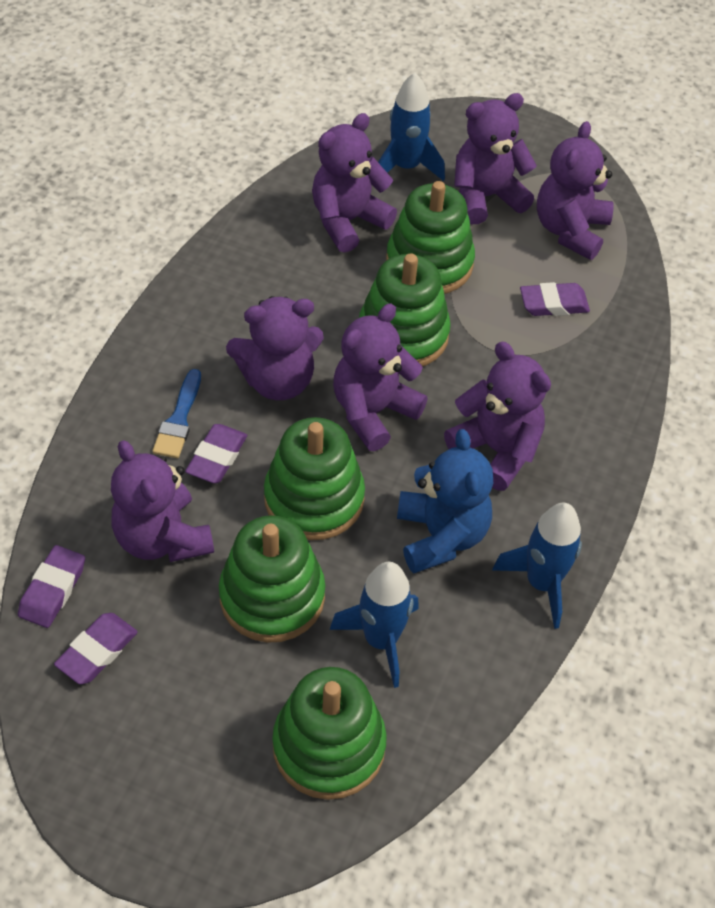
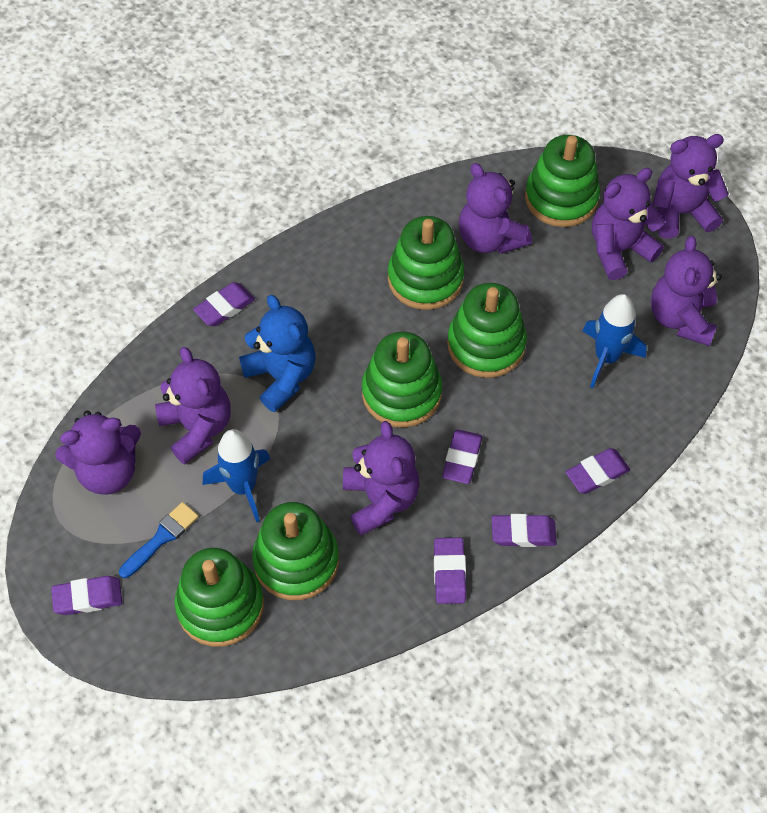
blue rocket: 3 -> 2
green stacking toy: 5 -> 6
purple eraser: 4 -> 6

